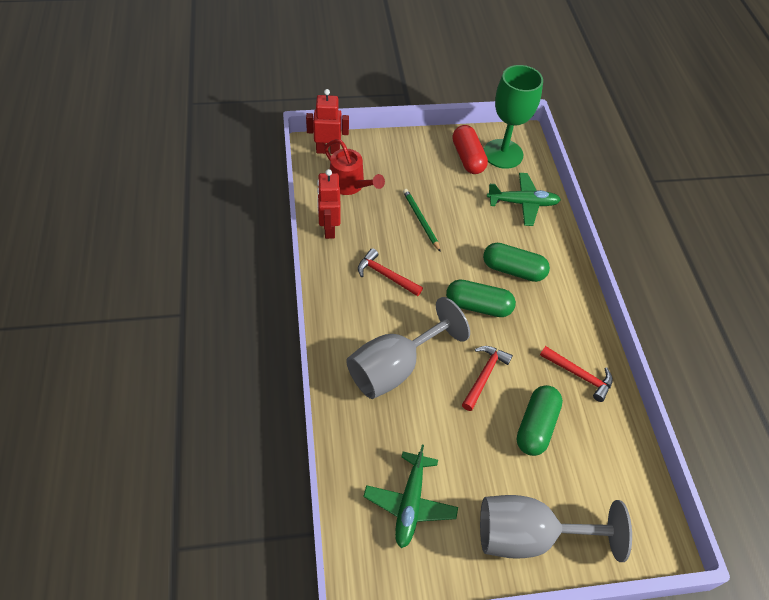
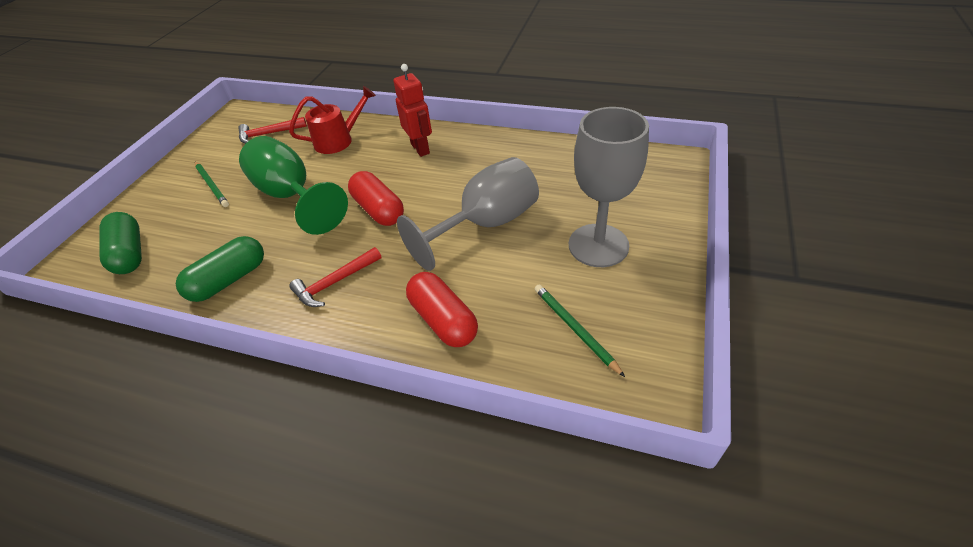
green capsule: 3 -> 2
green pencil: 1 -> 2
green plane: 2 -> 0
red capsule: 1 -> 2
red hammer: 3 -> 2
red robot: 2 -> 1

